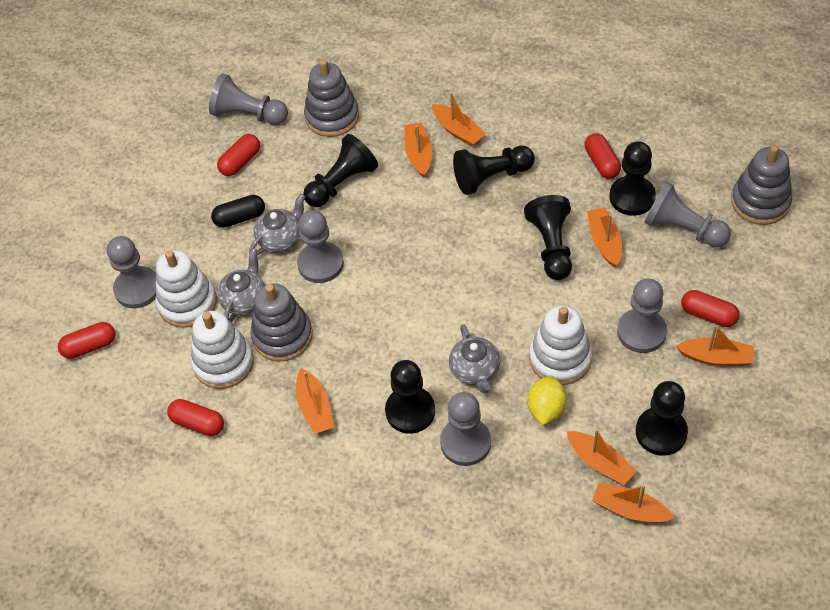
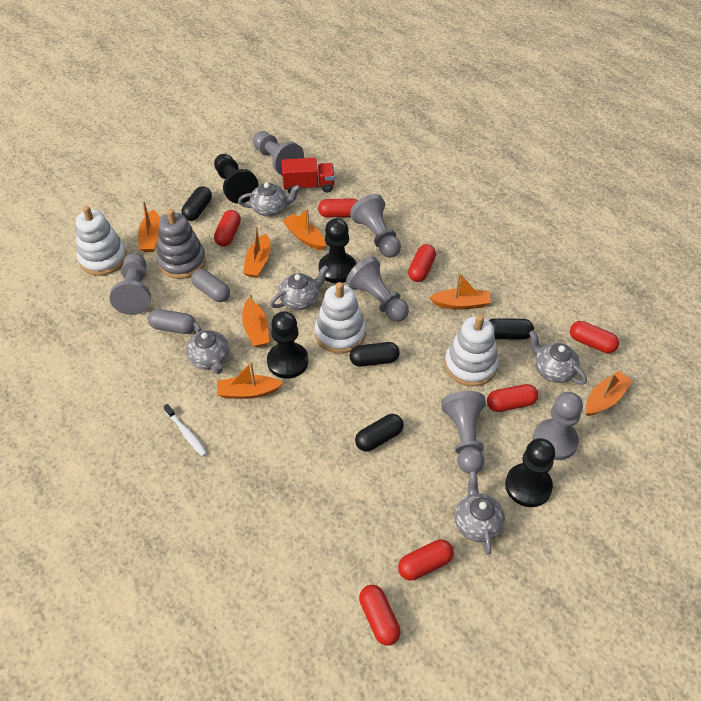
black capsule: 1 -> 4
black pawn: 6 -> 4
grey capsule: 0 -> 2
grey stacking toy: 3 -> 1
grey teapot: 3 -> 5
red capsule: 5 -> 7
red truck: 0 -> 1
white toothbrush: 0 -> 1
yellow lemon: 1 -> 0

